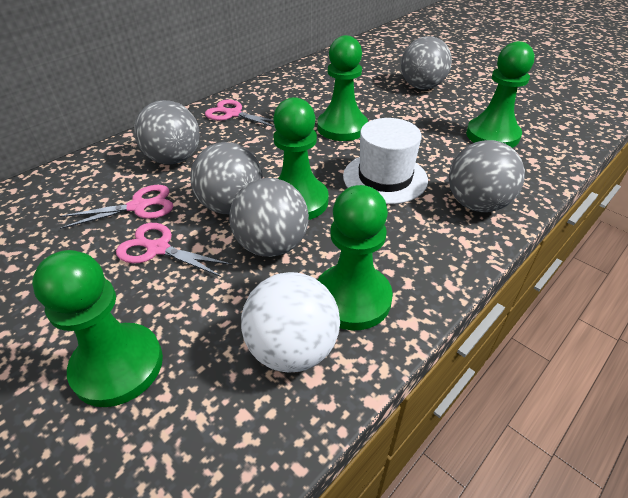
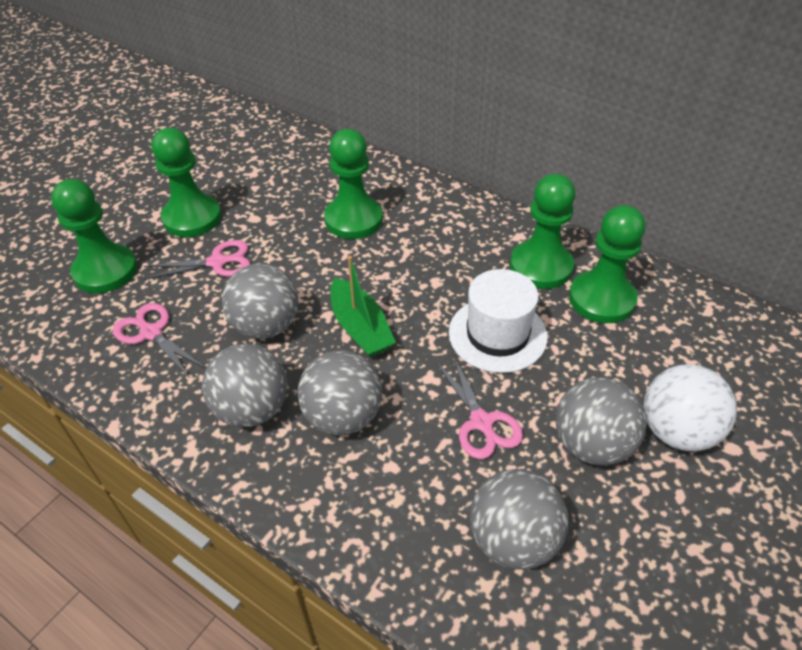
green boat: 0 -> 1

